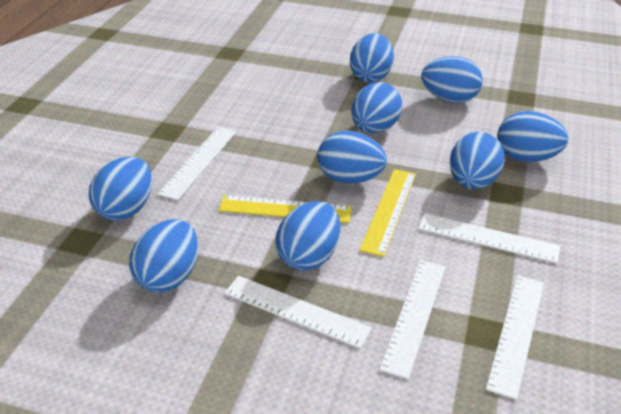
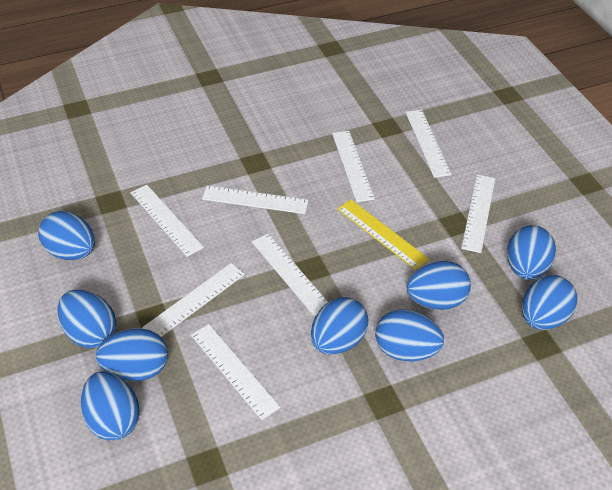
white ruler: 5 -> 8
yellow ruler: 2 -> 1

